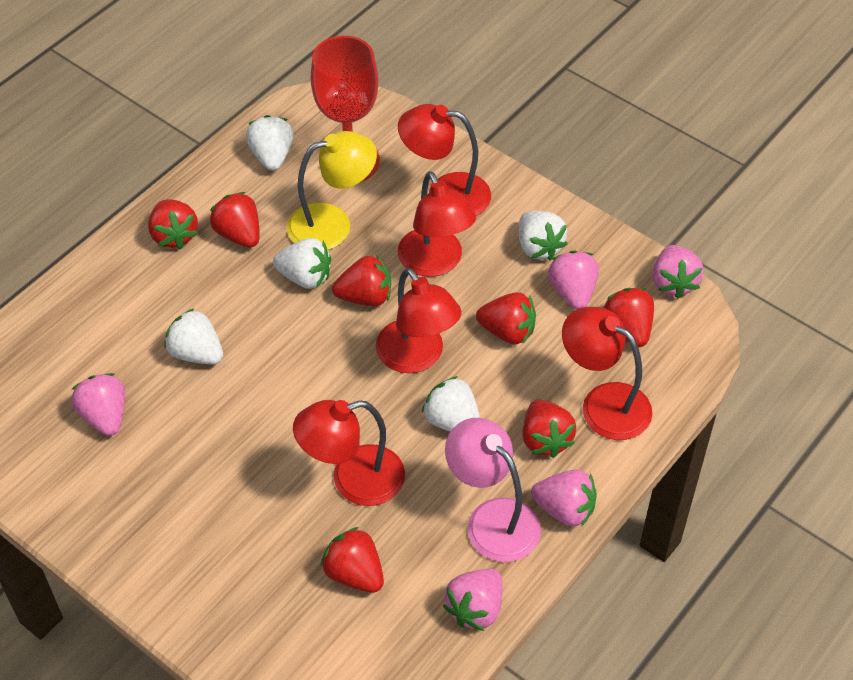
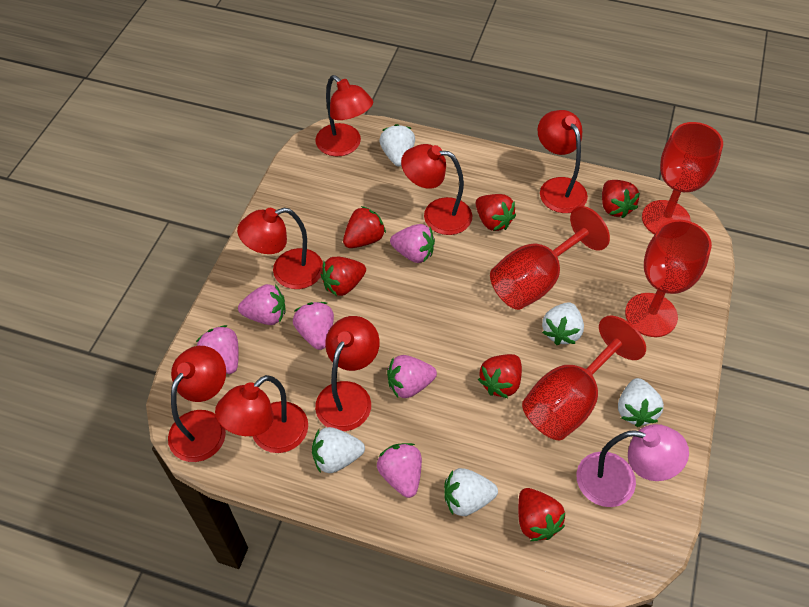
pink strawberry: 5 -> 6
red goblet: 1 -> 4
red lamp: 5 -> 7
red strawberry: 7 -> 6
yellow lamp: 1 -> 0

